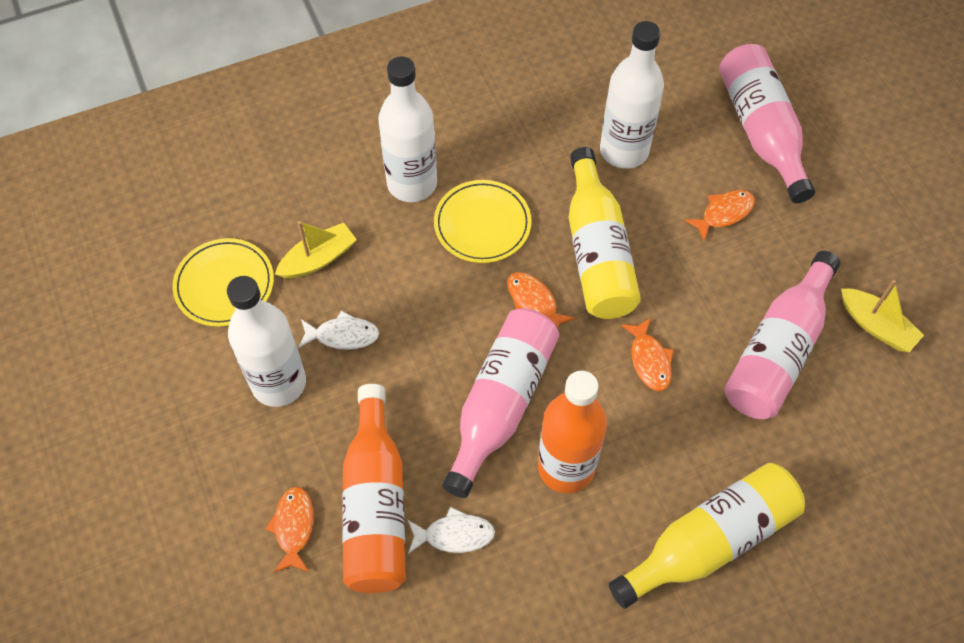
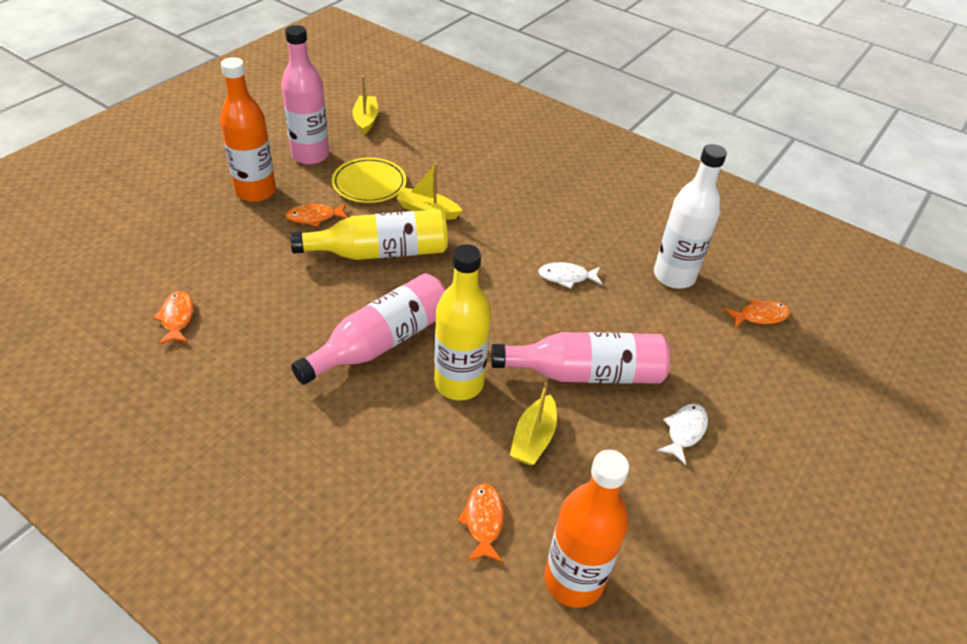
white bottle: 3 -> 1
yellow boat: 2 -> 3
yellow plate: 2 -> 1

